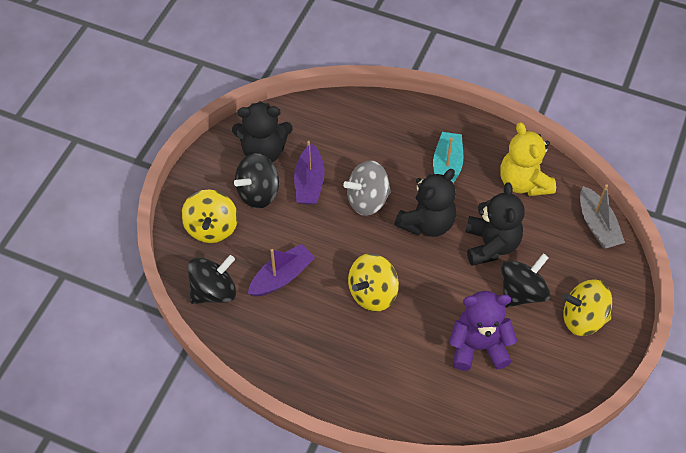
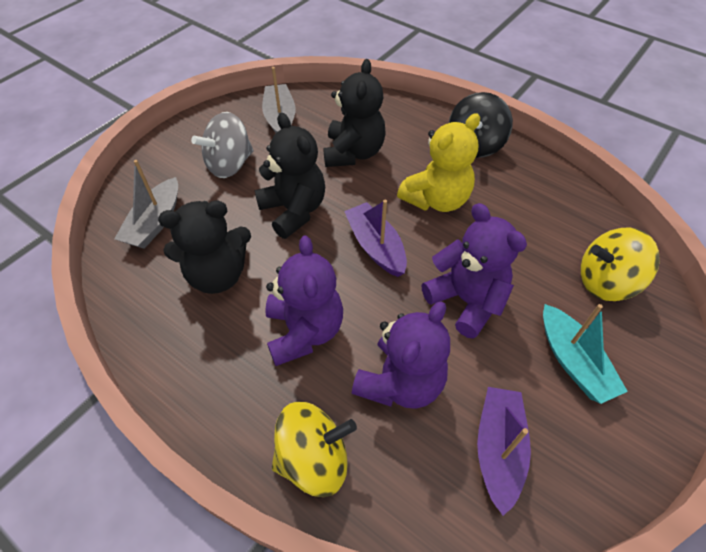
black spinning top: 3 -> 1
grey boat: 1 -> 2
purple teddy bear: 1 -> 3
yellow spinning top: 3 -> 2

